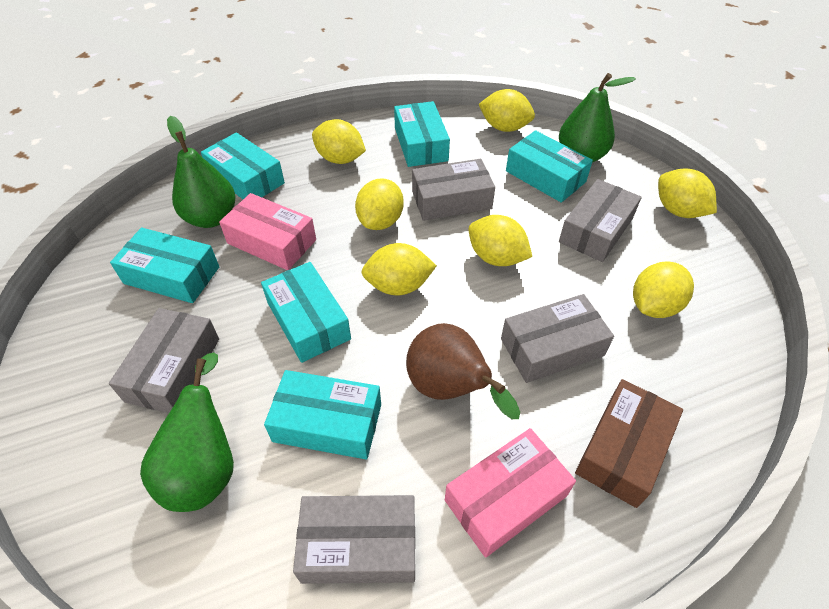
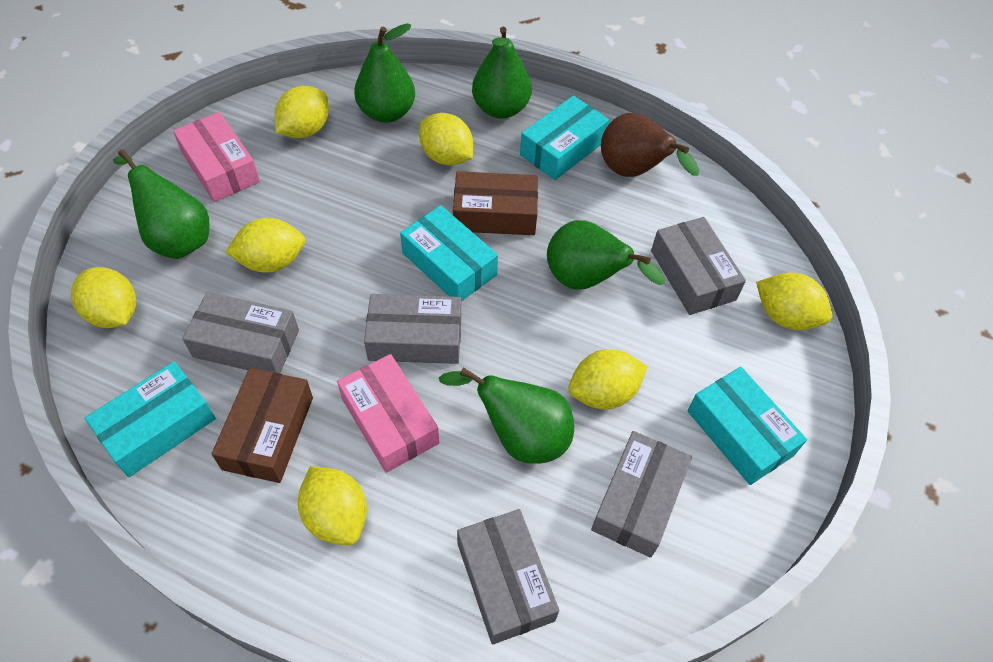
brown box: 1 -> 2
green pear: 3 -> 5
turquoise box: 6 -> 4

